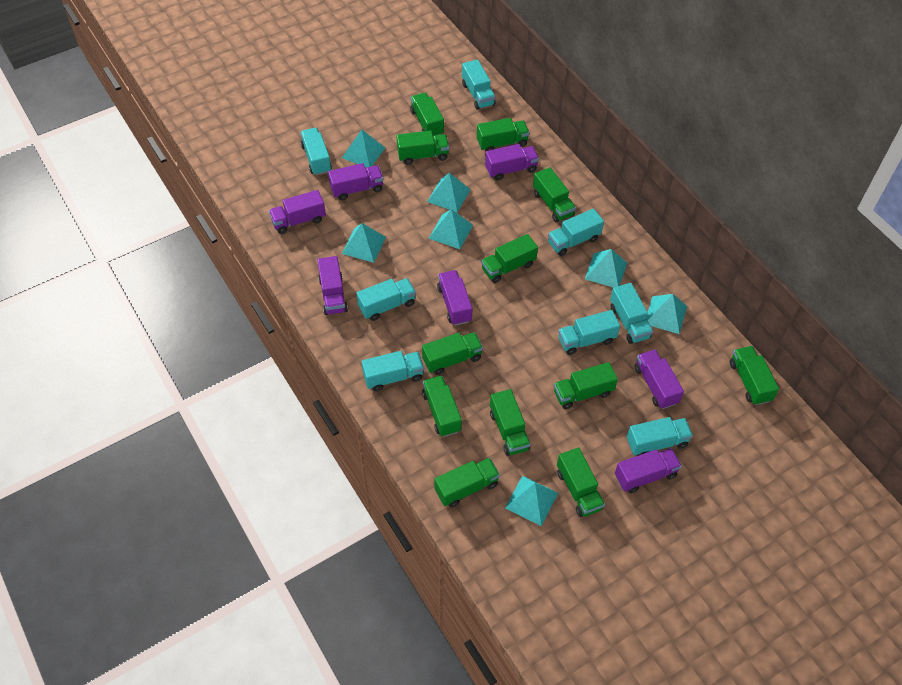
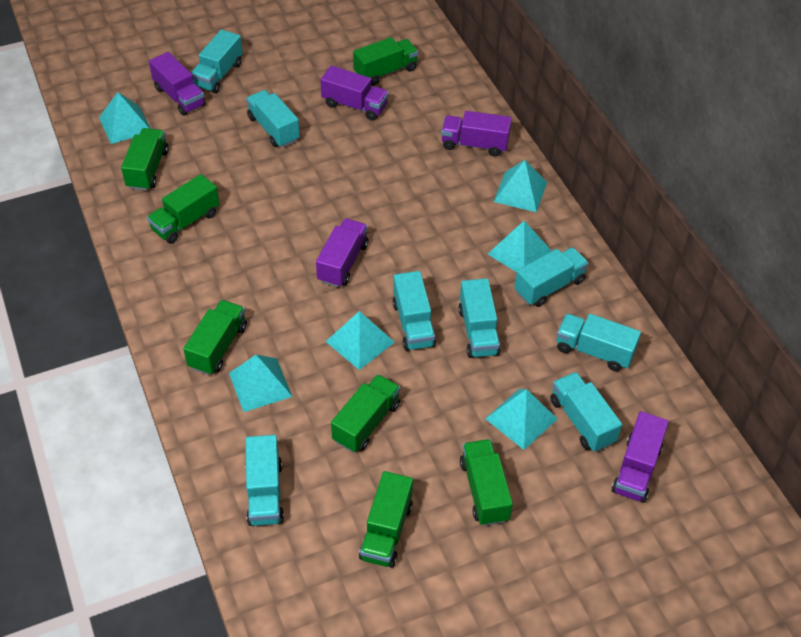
green truck: 12 -> 7
purple truck: 7 -> 5
turquoise pyramid: 7 -> 6

